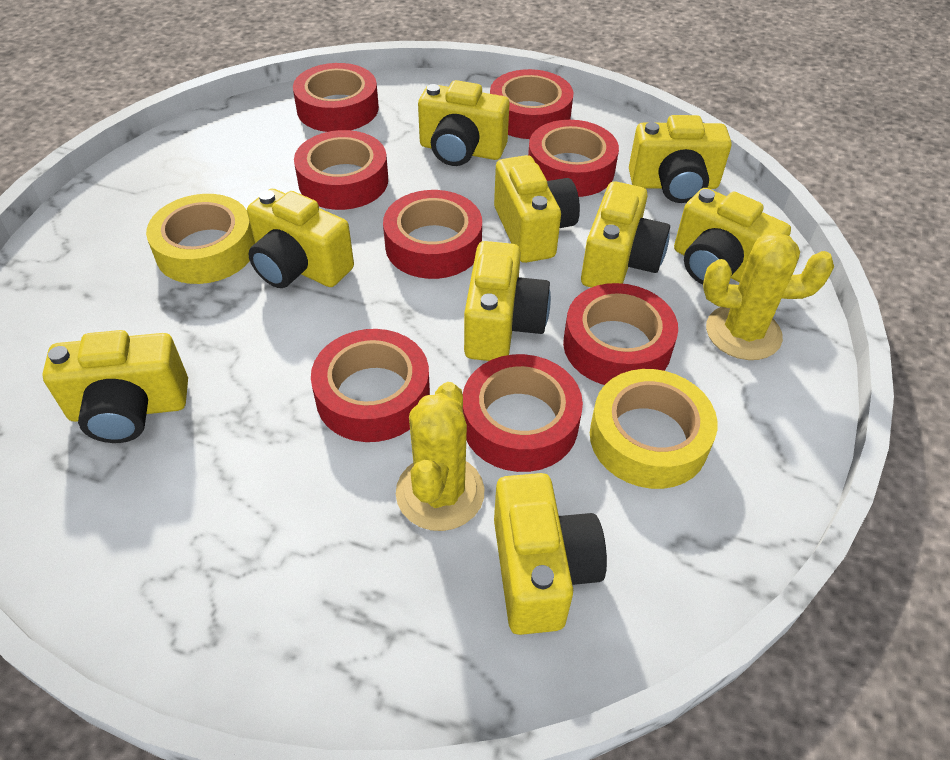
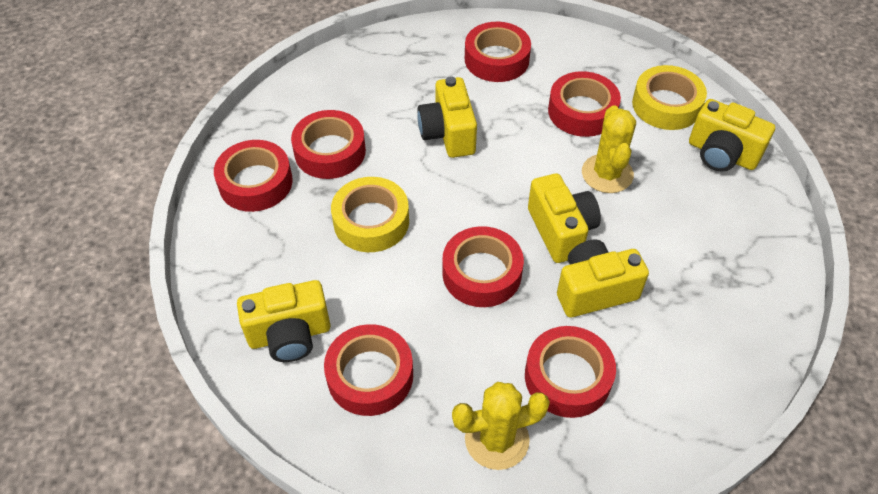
red tape: 8 -> 7
yellow camera: 9 -> 5

